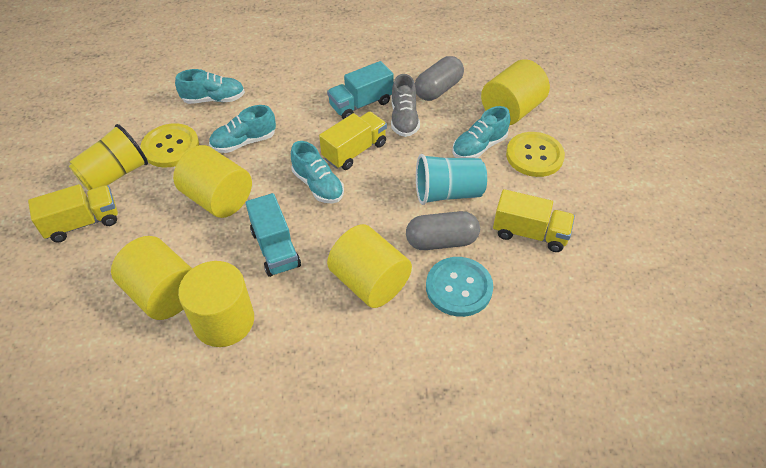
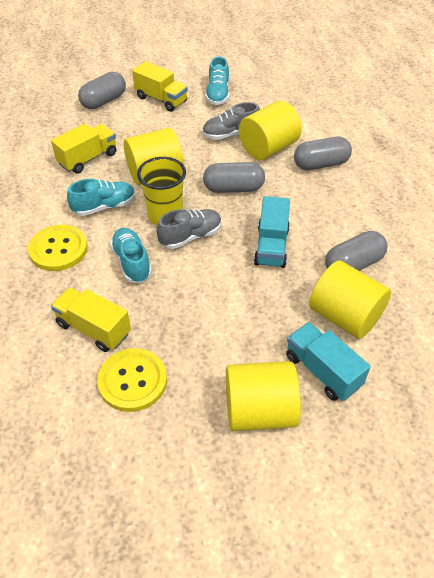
grey capsule: 2 -> 4
grey shoe: 1 -> 2
turquoise button: 1 -> 0
turquoise cup: 1 -> 0
turquoise shoe: 4 -> 3
yellow cylinder: 5 -> 4

